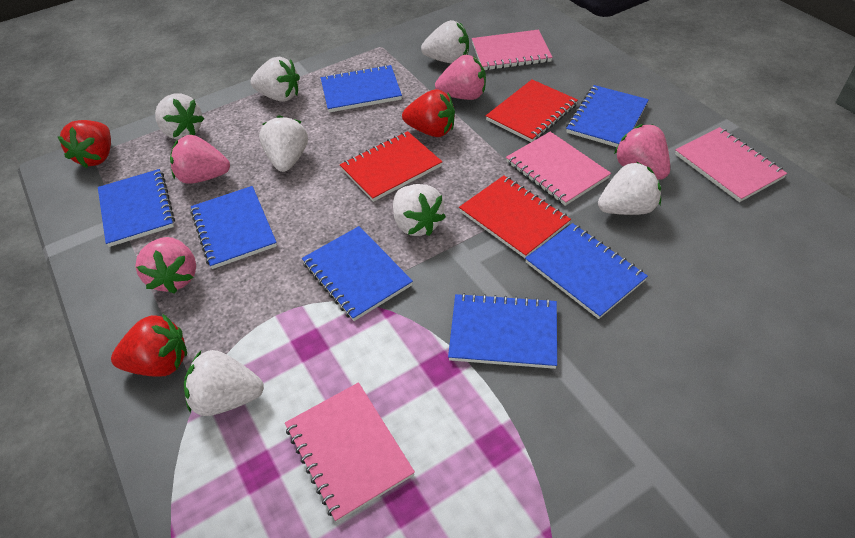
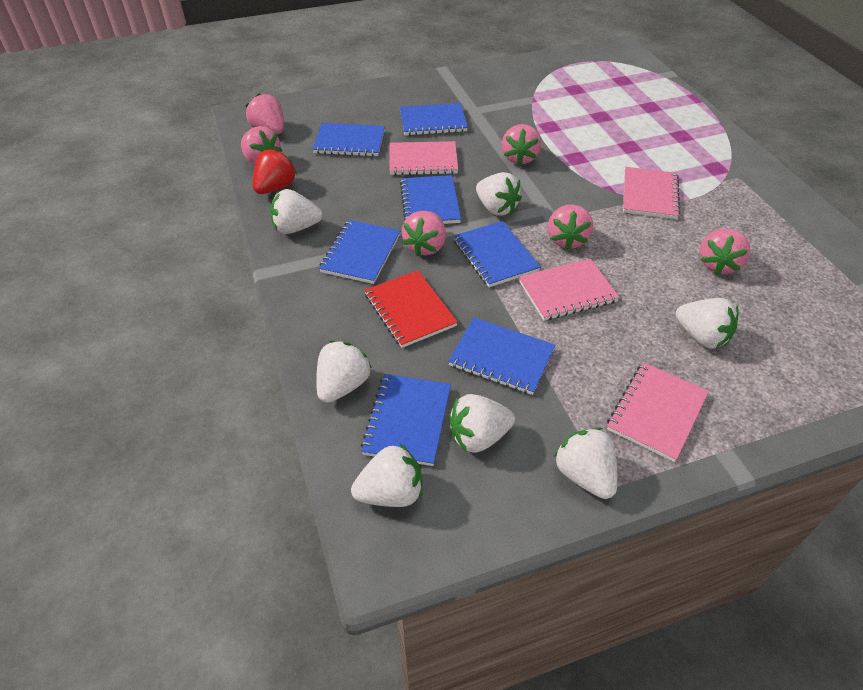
pink strawberry: 4 -> 6
red notebook: 3 -> 1
red strawberry: 3 -> 1

